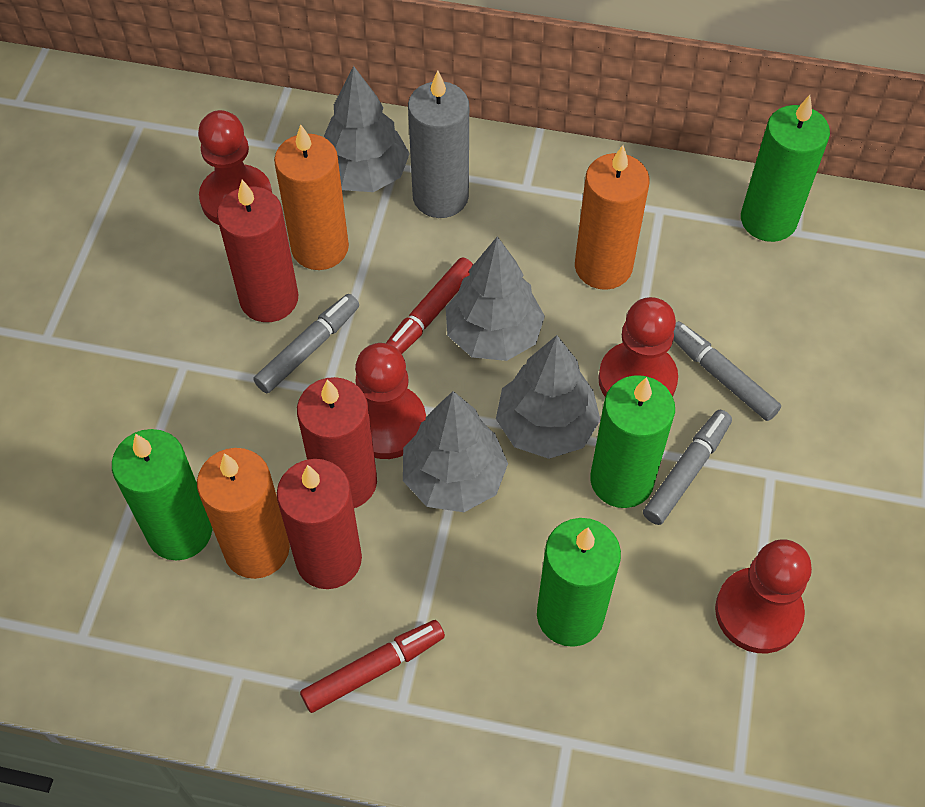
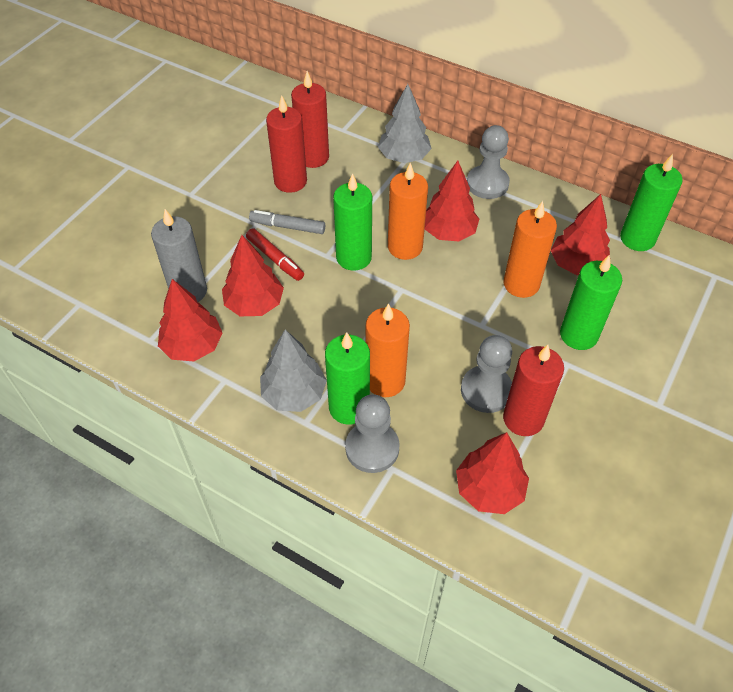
grey marker: 3 -> 1
grey pawn: 0 -> 3
grey tree: 4 -> 2
red marker: 2 -> 1
red pawn: 4 -> 0
red tree: 0 -> 5

